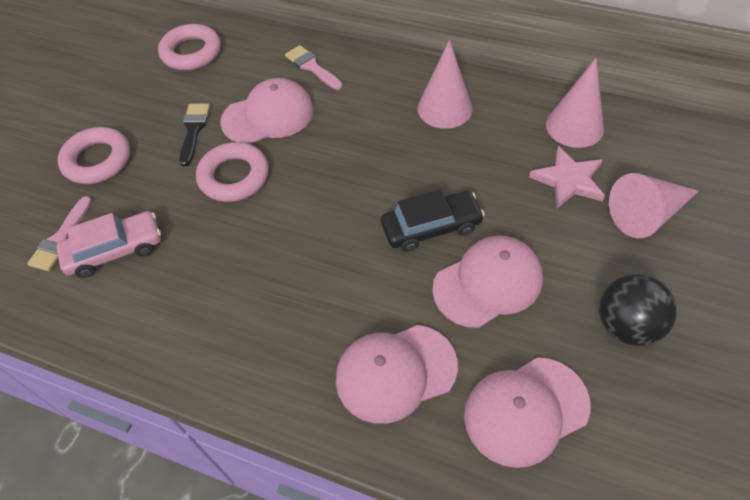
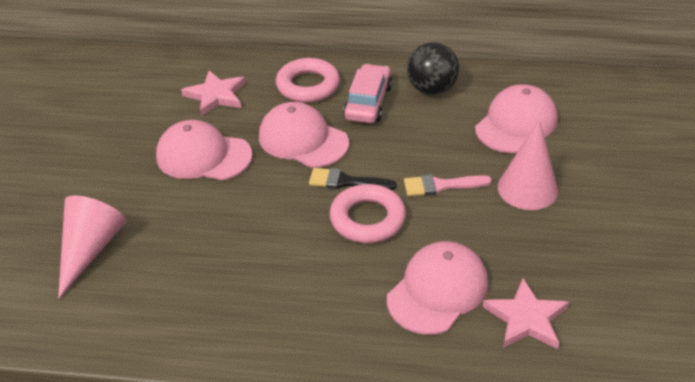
black car: 1 -> 0
pink brush: 2 -> 1
pink cone: 3 -> 2
pink ring: 3 -> 2
pink star: 1 -> 2

